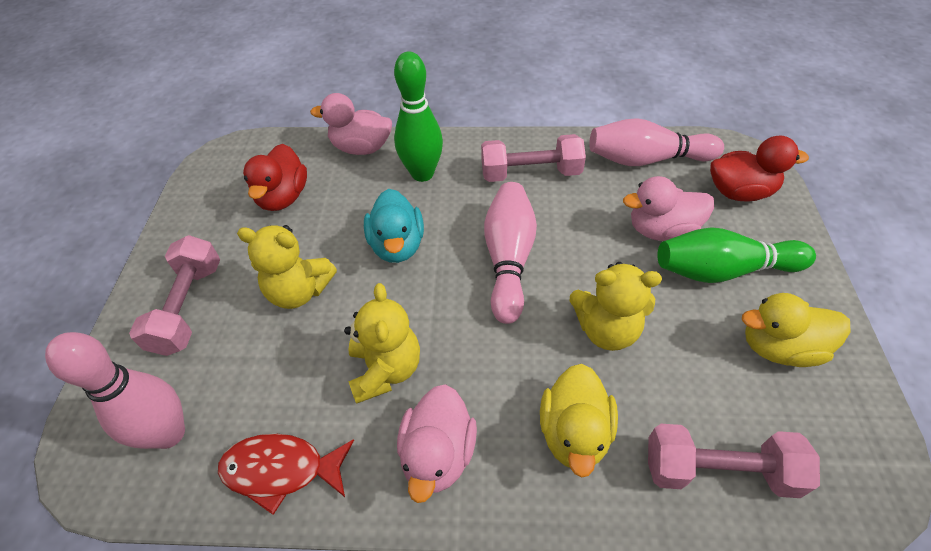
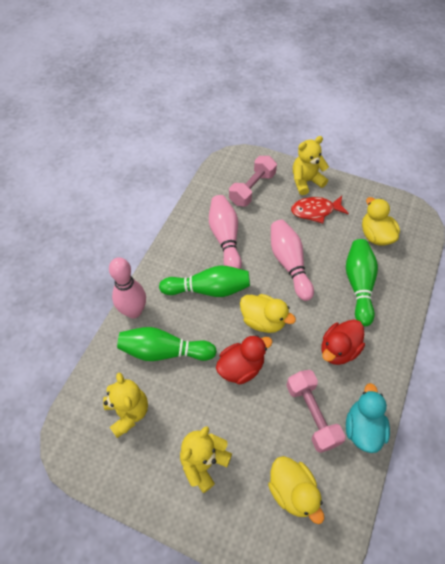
green bowling pin: 2 -> 3
pink duck: 3 -> 0
pink dumbbell: 3 -> 2
yellow duck: 2 -> 3

